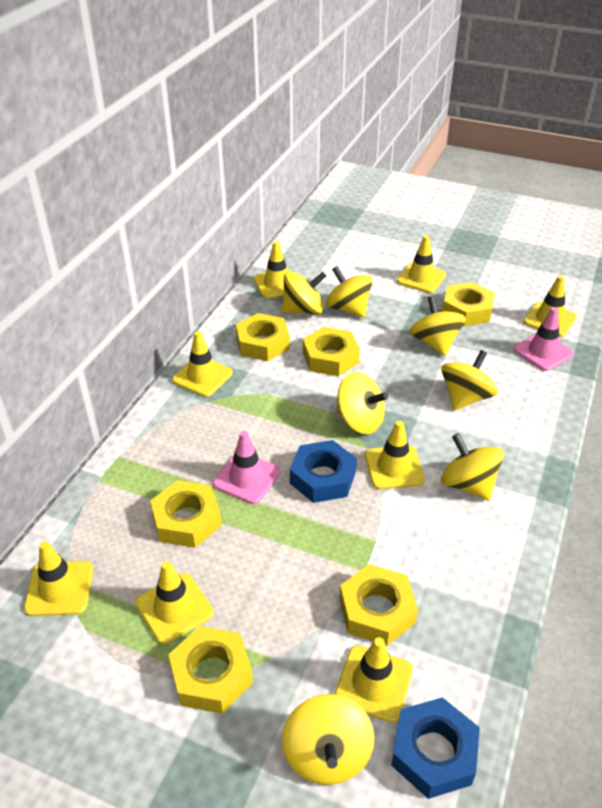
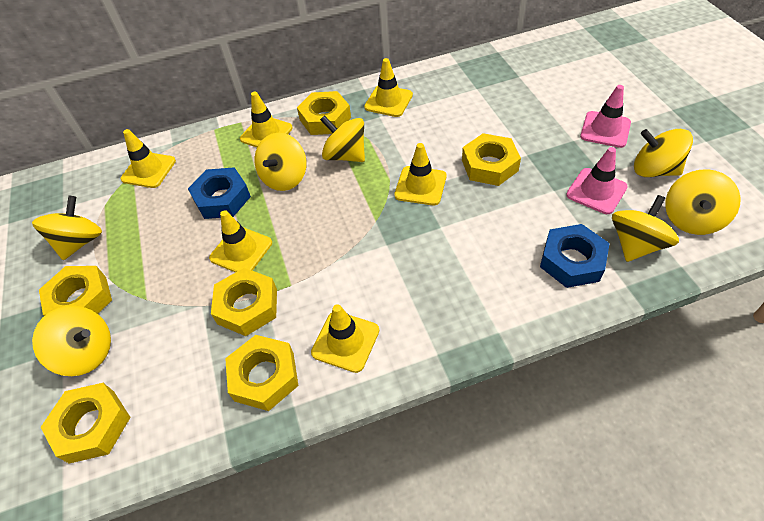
yellow traffic cone: 8 -> 6

